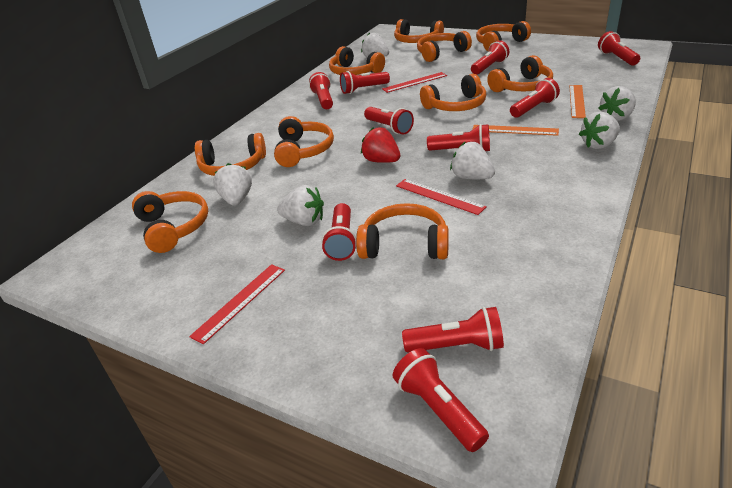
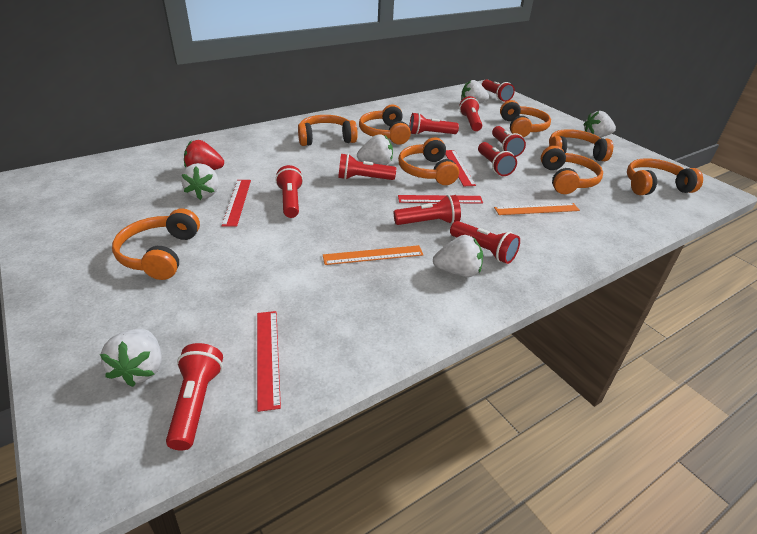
orange headphones: 10 -> 8
red ruler: 3 -> 4

